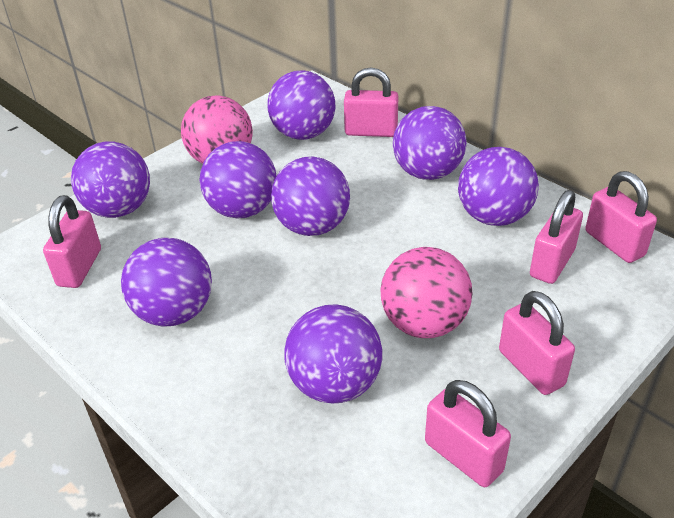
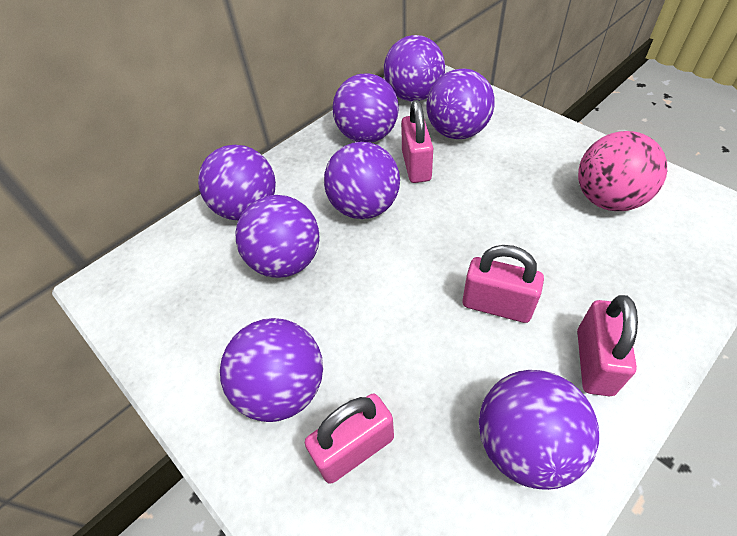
pink ball: 2 -> 1
pink padlock: 6 -> 4

